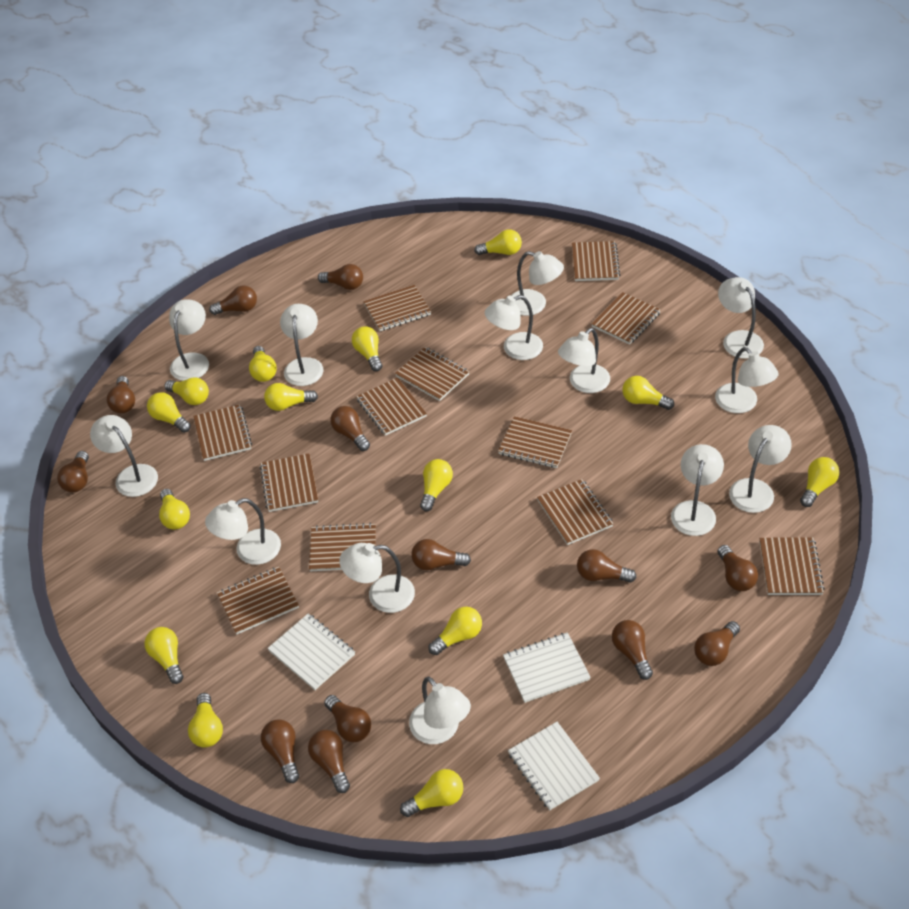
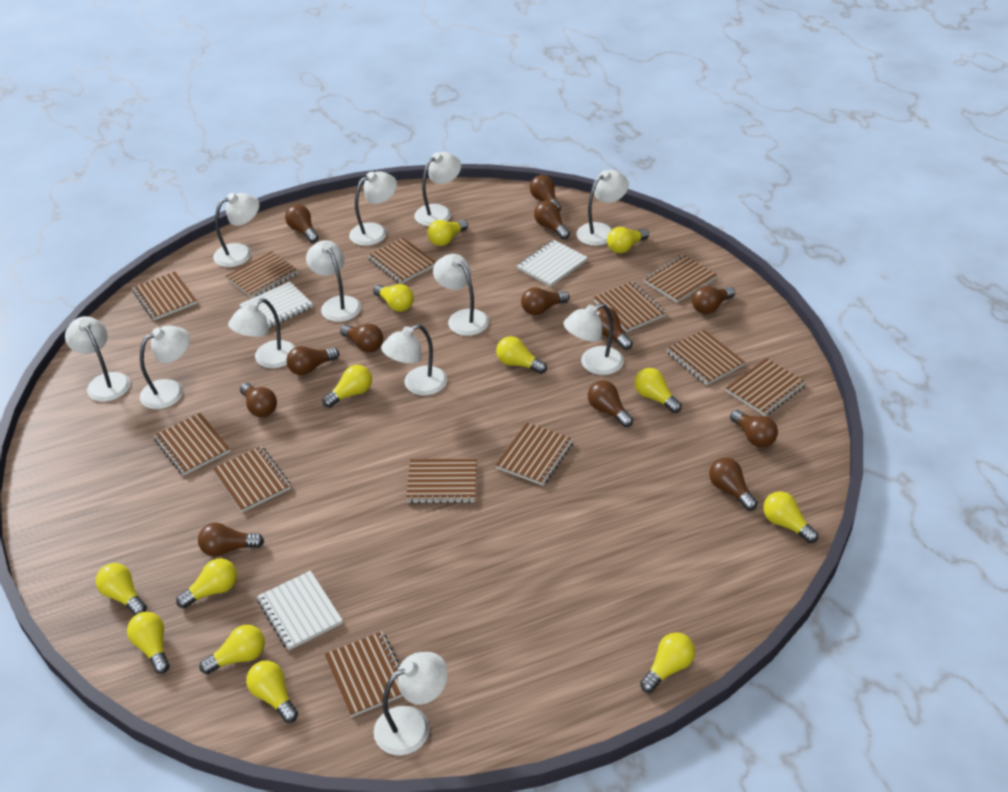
white lamp: 13 -> 12
yellow light bulb: 14 -> 13

